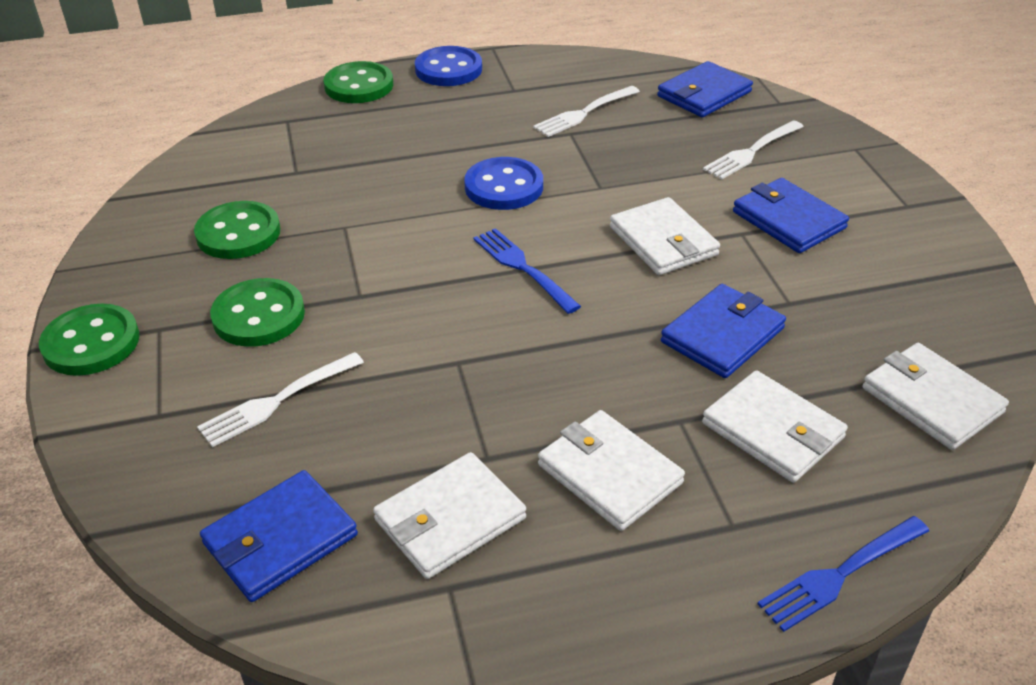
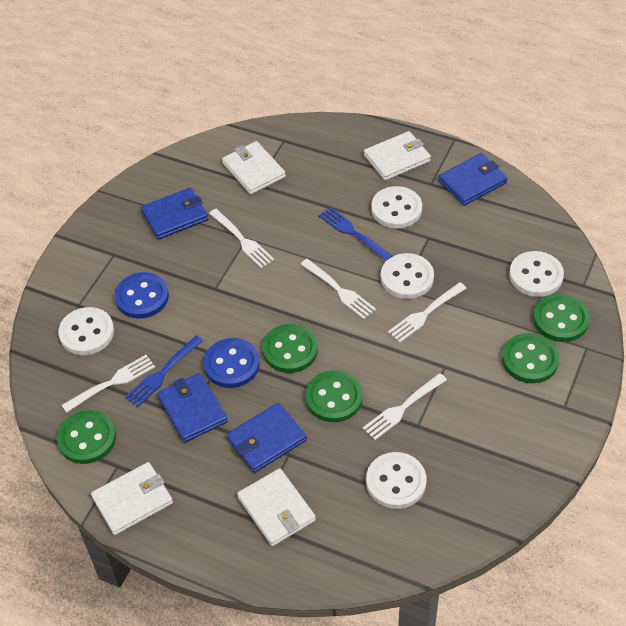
green button: 4 -> 5
white button: 0 -> 5
white fork: 3 -> 5
white wallet: 5 -> 4

